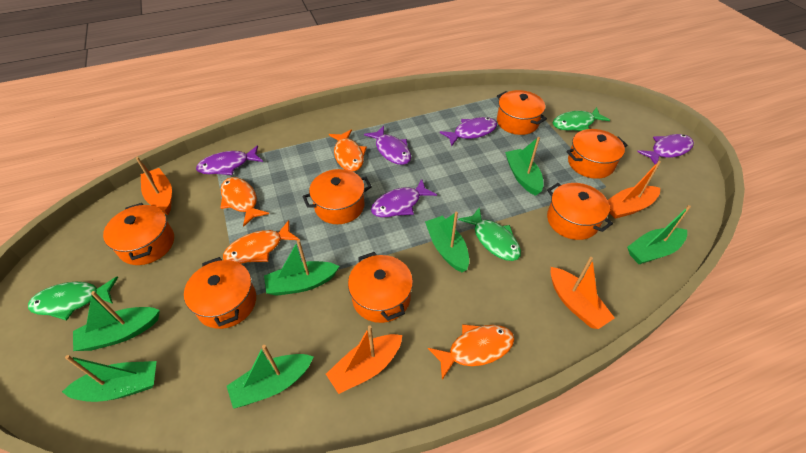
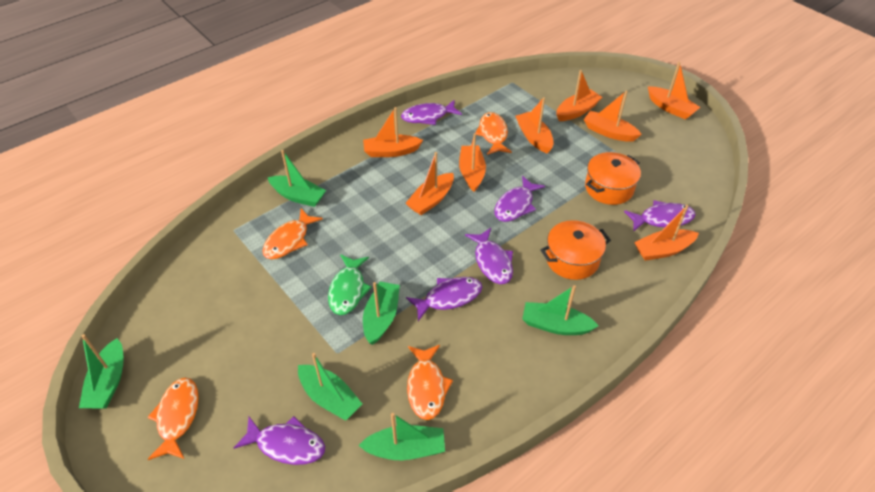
green boat: 7 -> 6
green fish: 3 -> 1
orange boat: 4 -> 8
orange pot: 7 -> 2
purple fish: 5 -> 6

